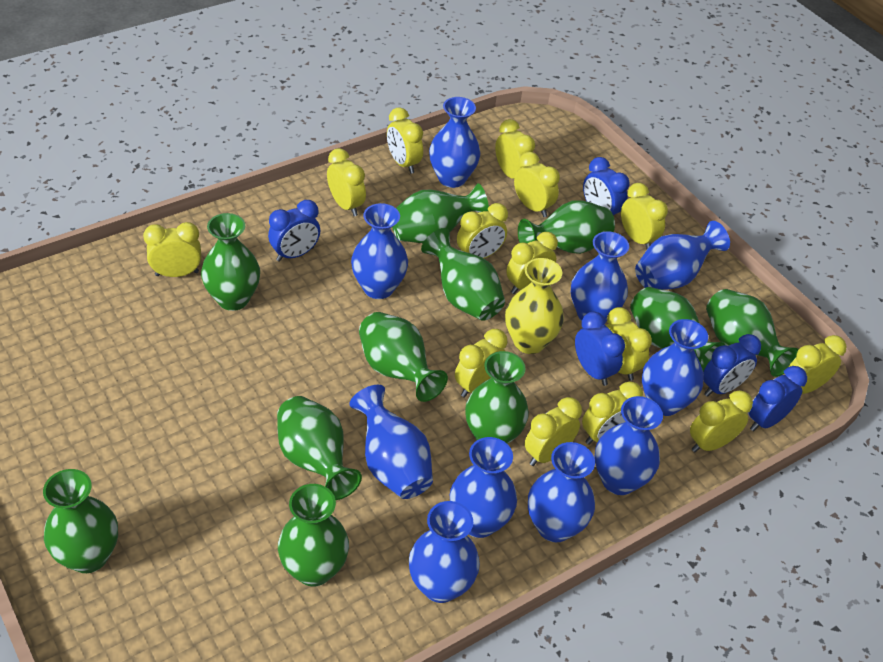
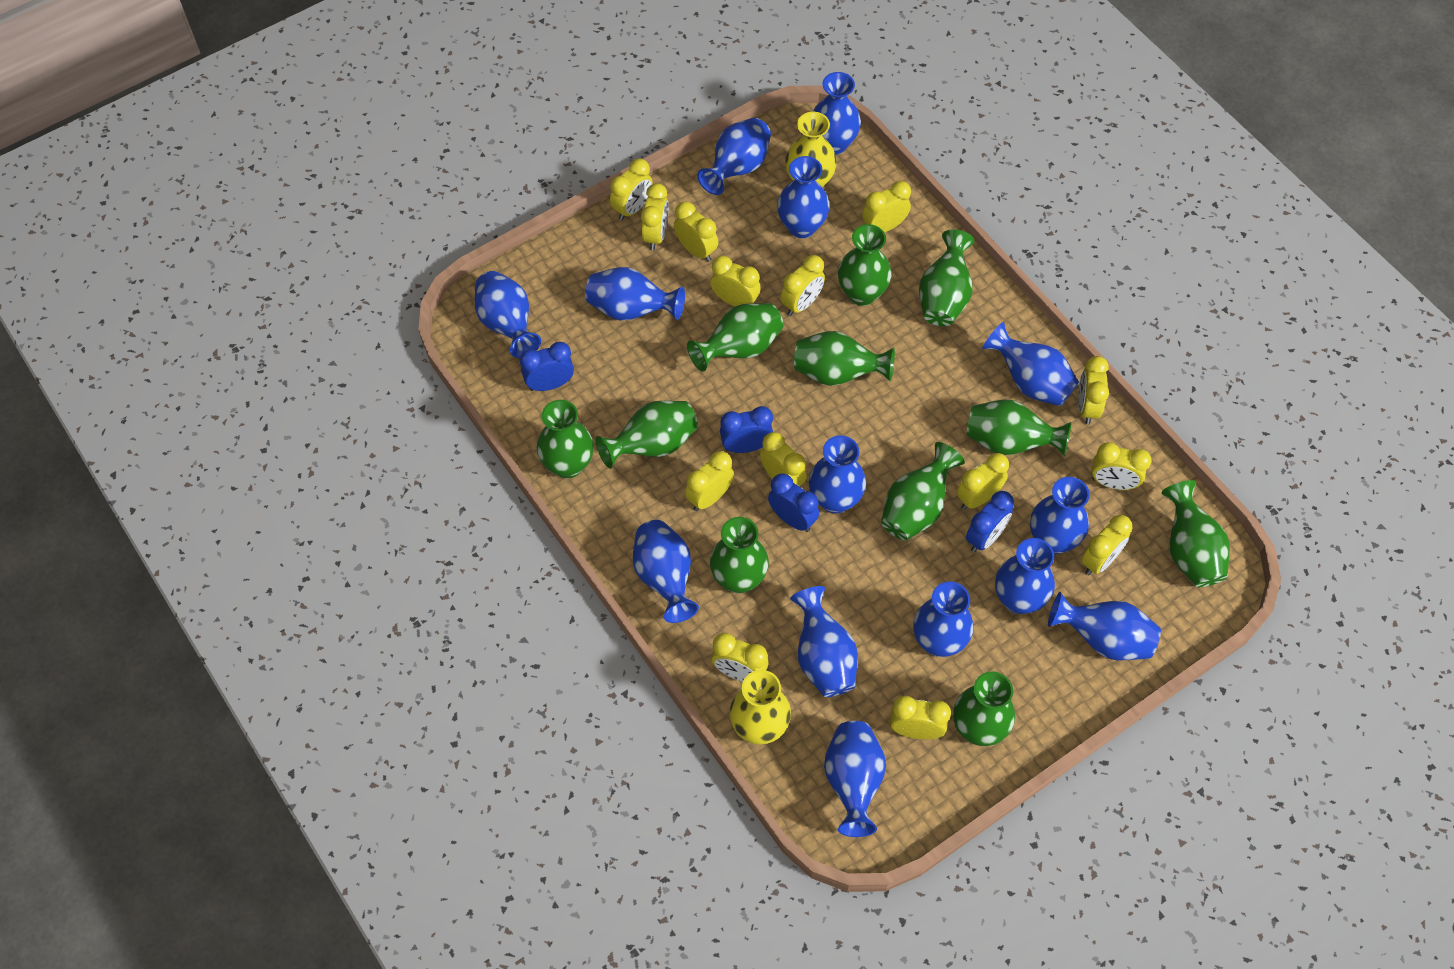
blue clock: 5 -> 4
blue vase: 10 -> 14
yellow vase: 1 -> 2

